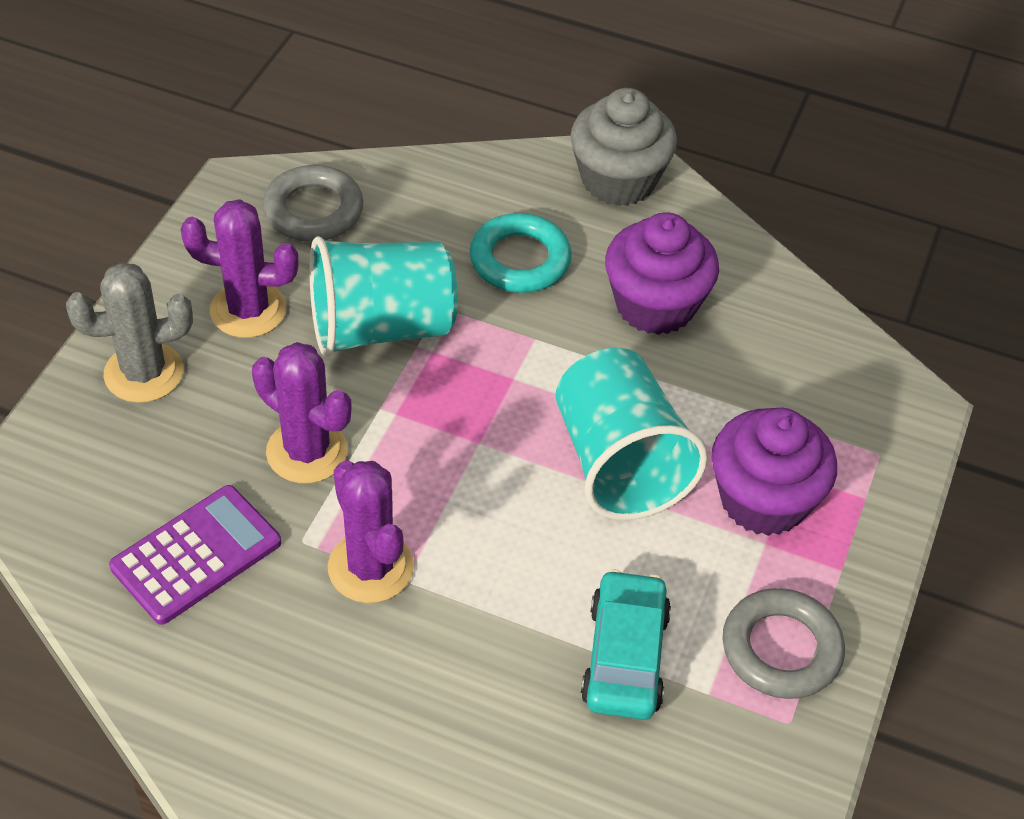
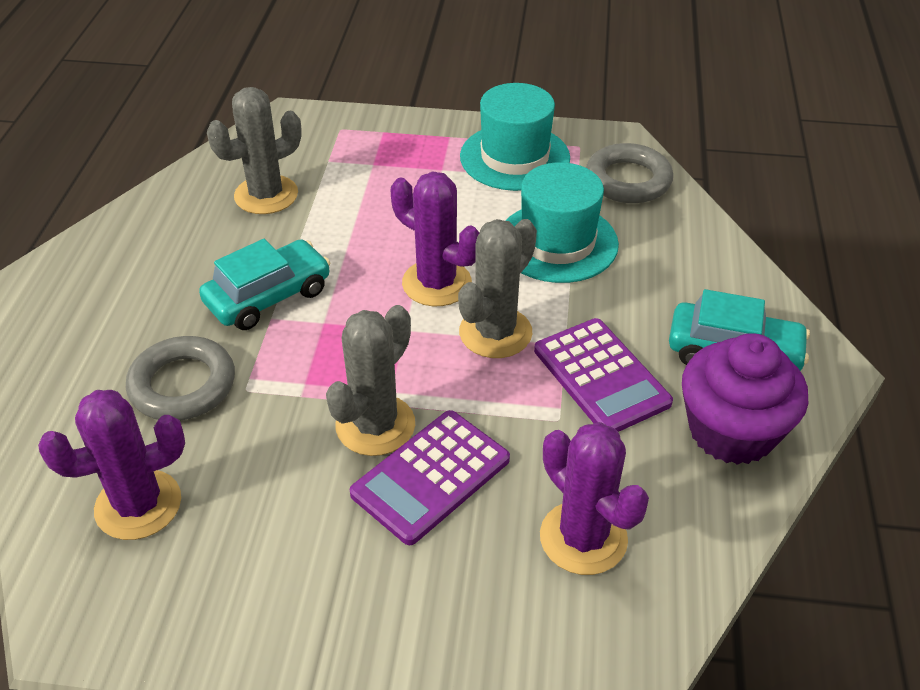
grey cactus: 1 -> 3
grey cupcake: 1 -> 0
purple calculator: 1 -> 2
purple cupcake: 2 -> 1
turquoise car: 1 -> 2
turquoise cup: 2 -> 0
turquoise hat: 0 -> 2
turquoise ring: 1 -> 0

